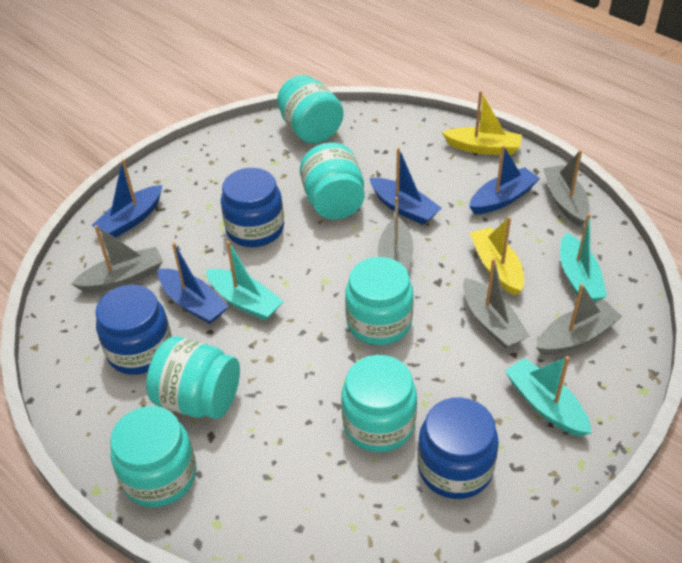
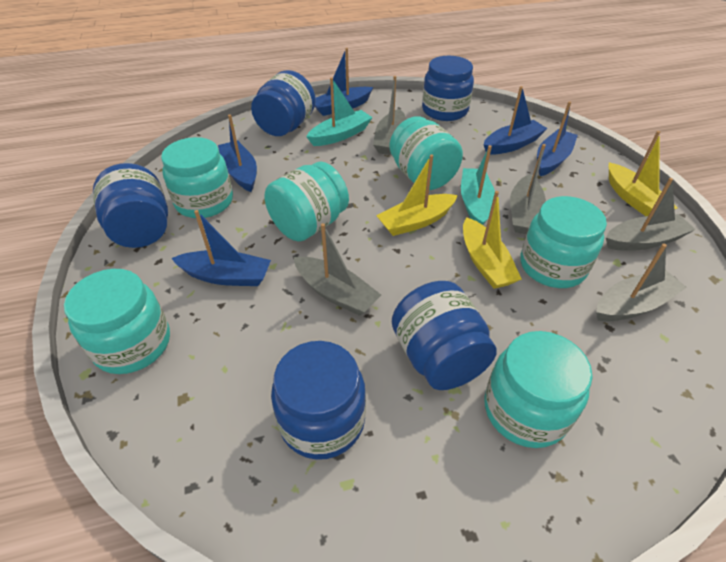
blue boat: 4 -> 5
blue jar: 3 -> 5
turquoise boat: 3 -> 2
yellow boat: 2 -> 3

